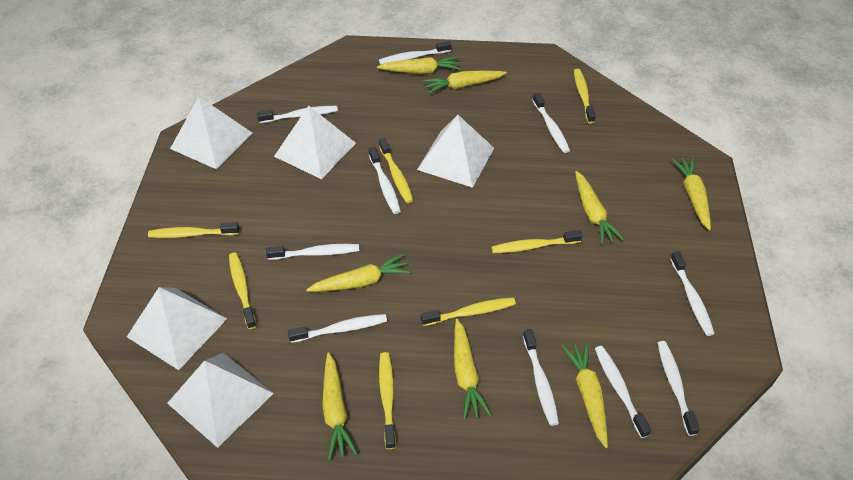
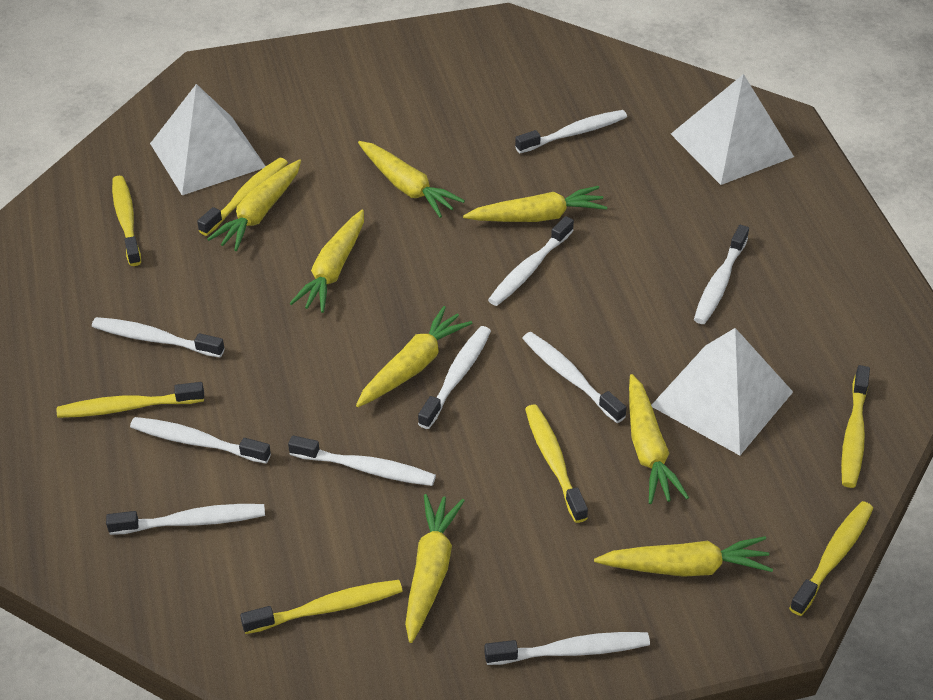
white pyramid: 5 -> 3

